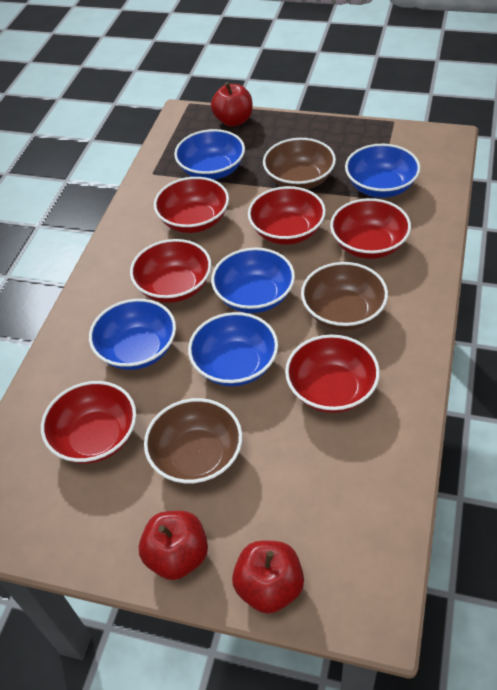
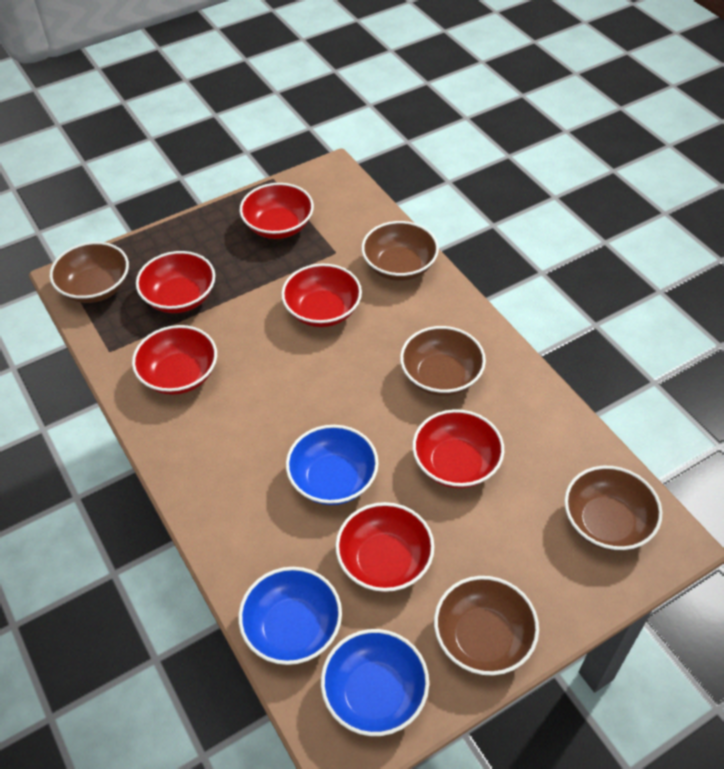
blue bowl: 5 -> 3
brown bowl: 3 -> 5
red apple: 3 -> 0

